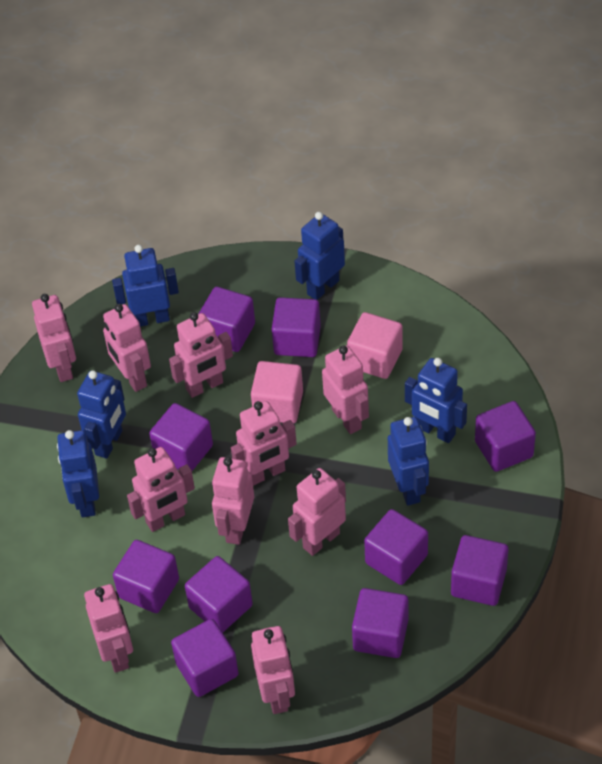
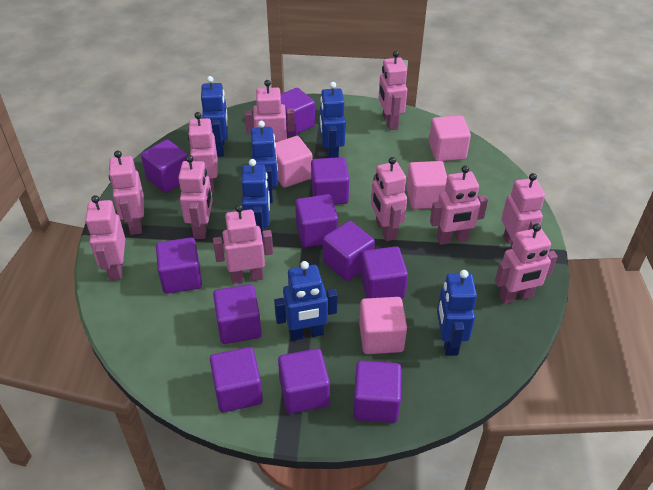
pink cube: 2 -> 4
pink robot: 10 -> 11
purple cube: 10 -> 11

